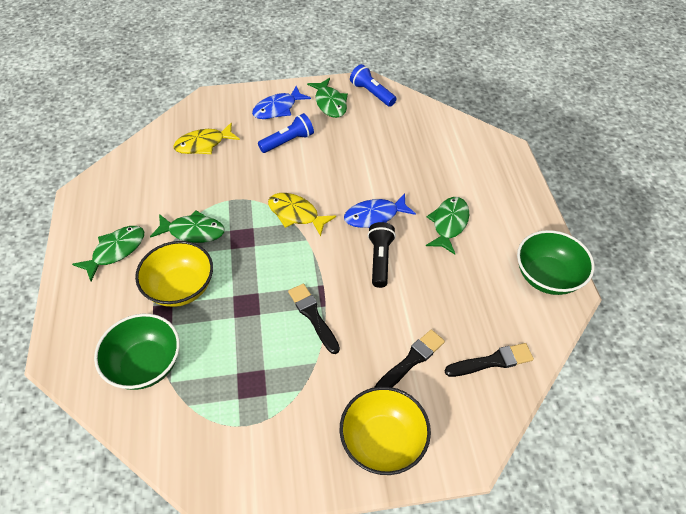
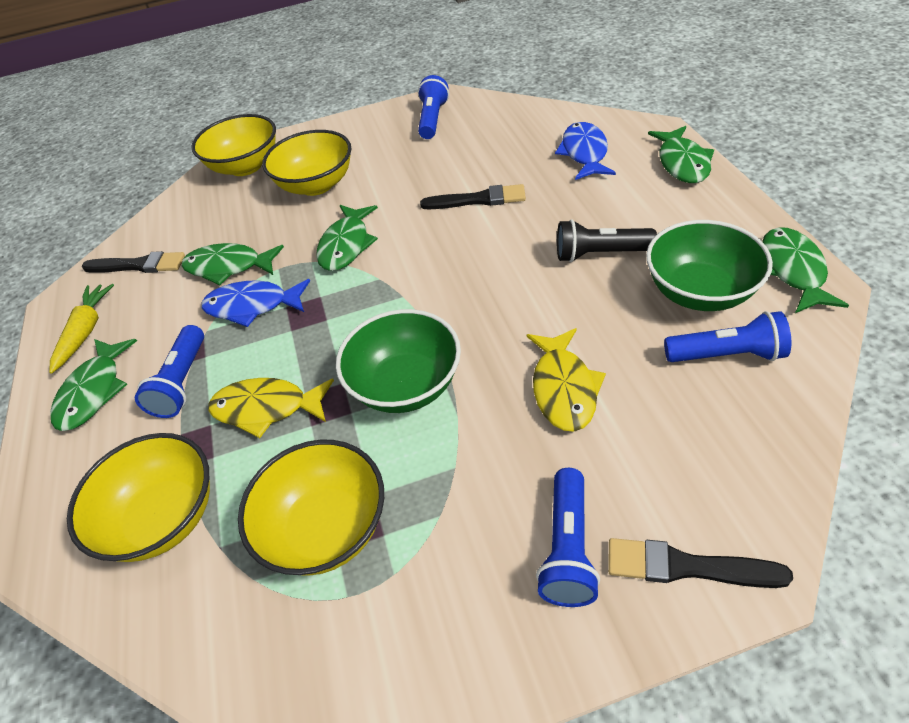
blue flashlight: 2 -> 4
green fish: 4 -> 5
yellow bowl: 2 -> 4
yellow carrot: 0 -> 1

